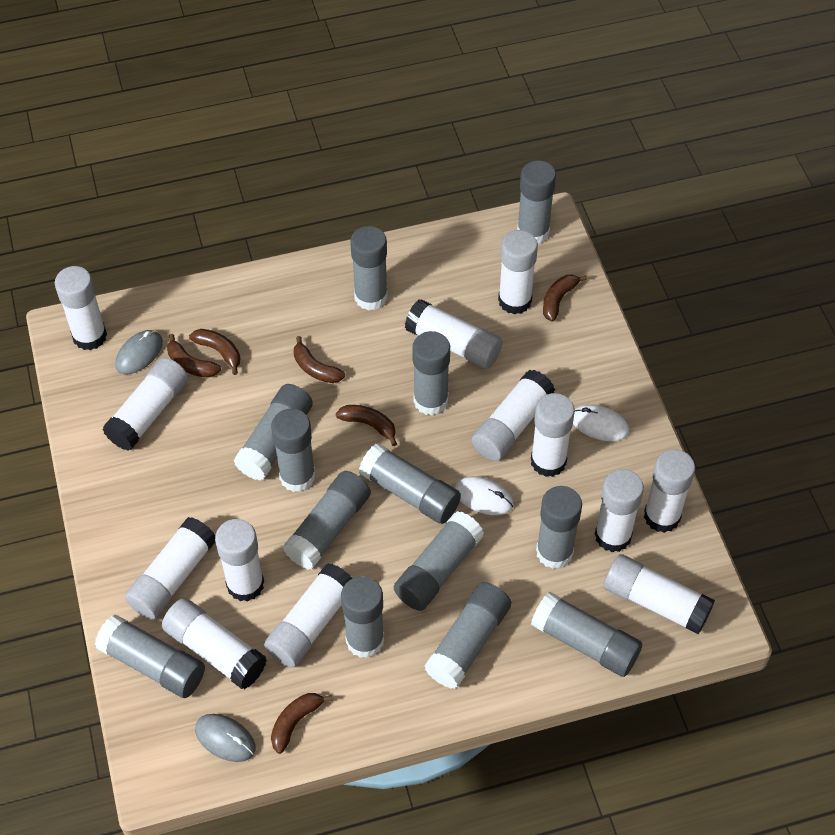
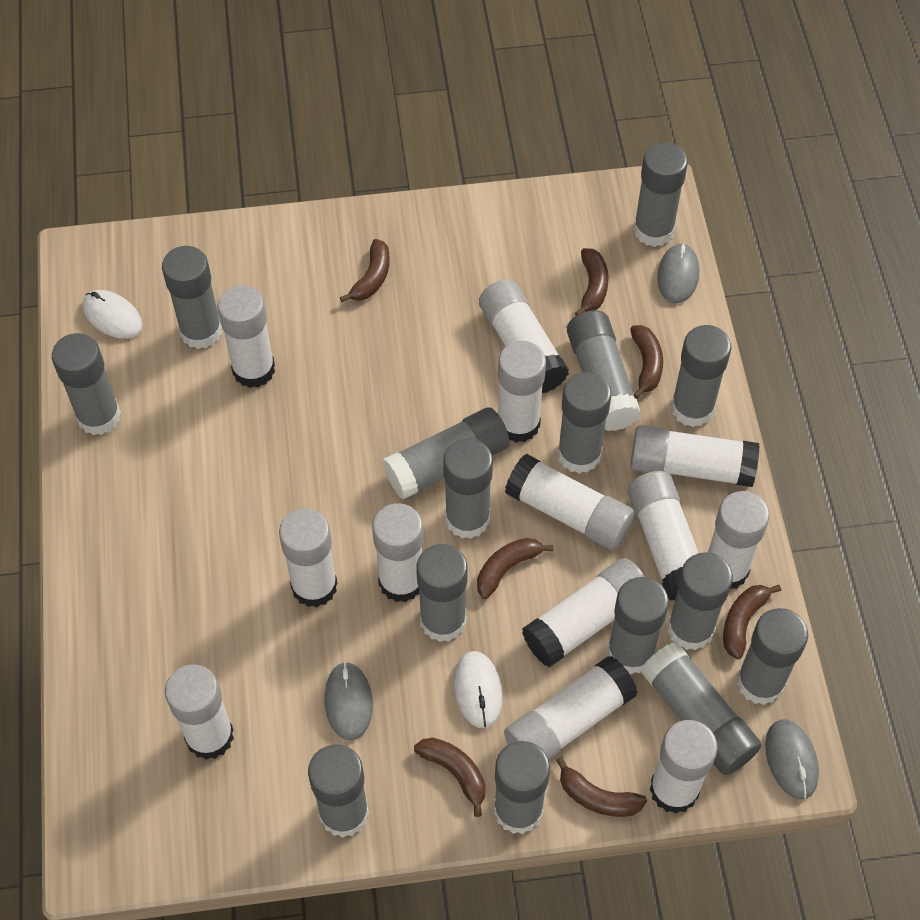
brown banana: 6 -> 7
grey glue stick: 13 -> 15
grey mouse: 2 -> 3

